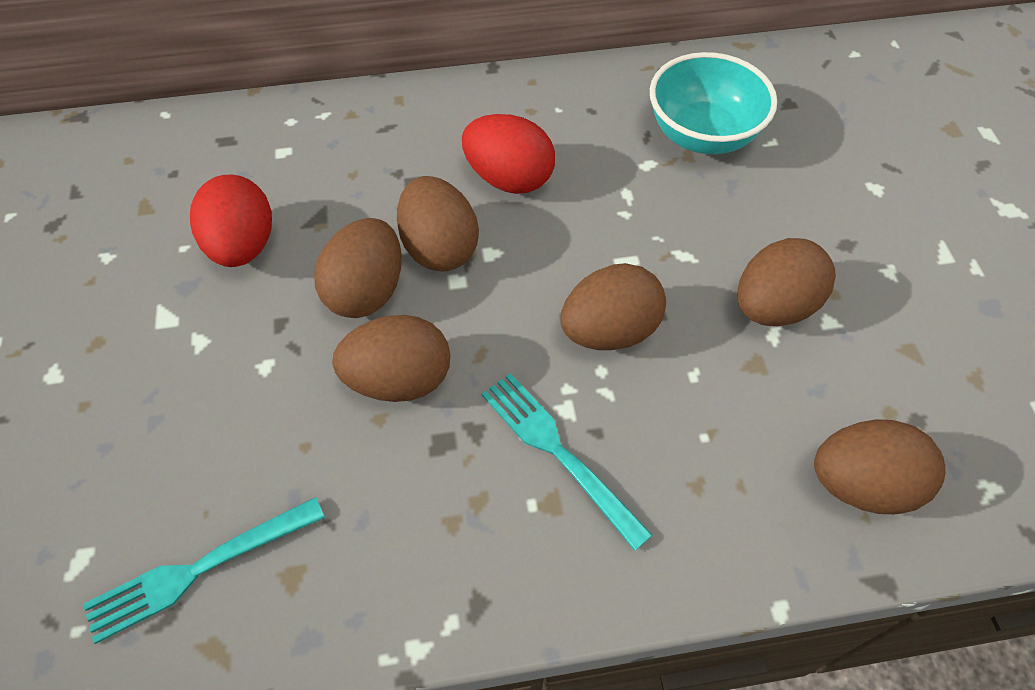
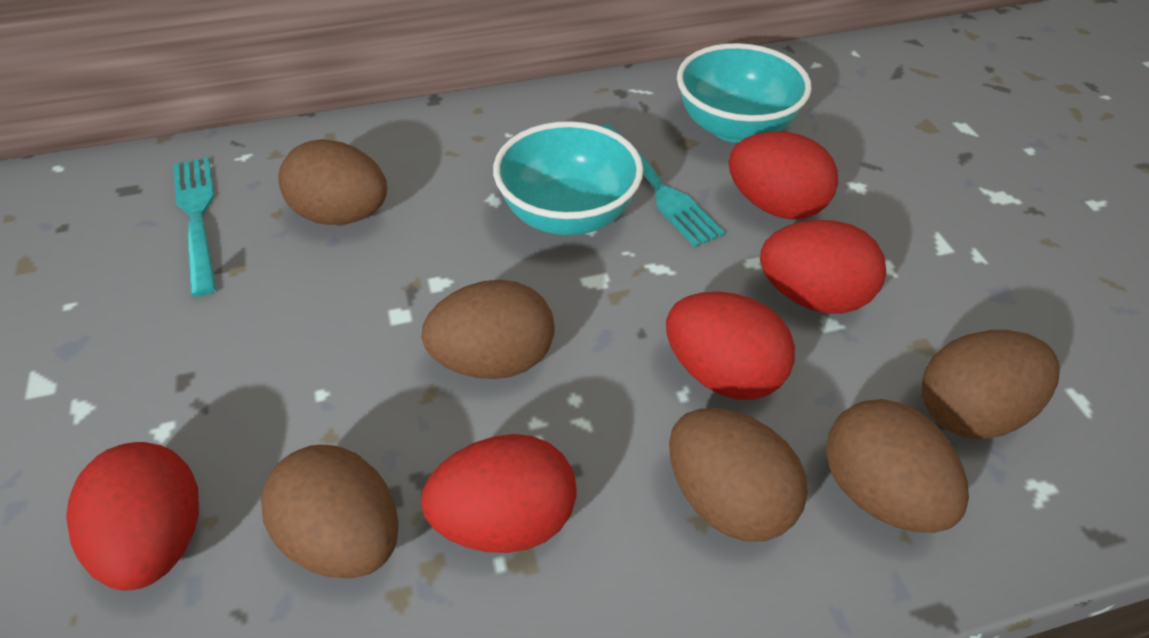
red egg: 2 -> 5
turquoise bowl: 1 -> 2

